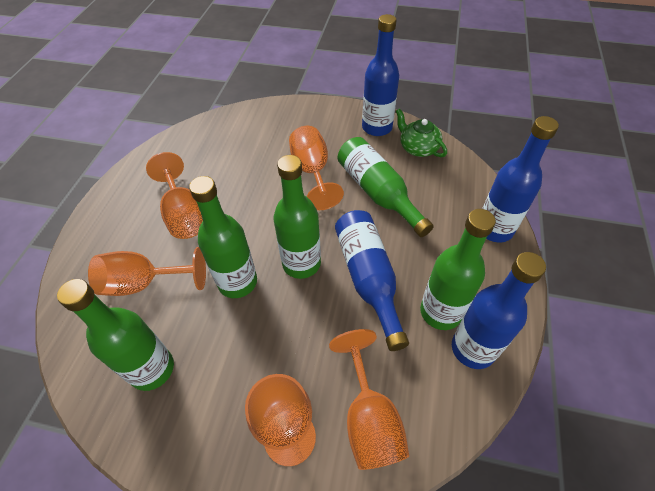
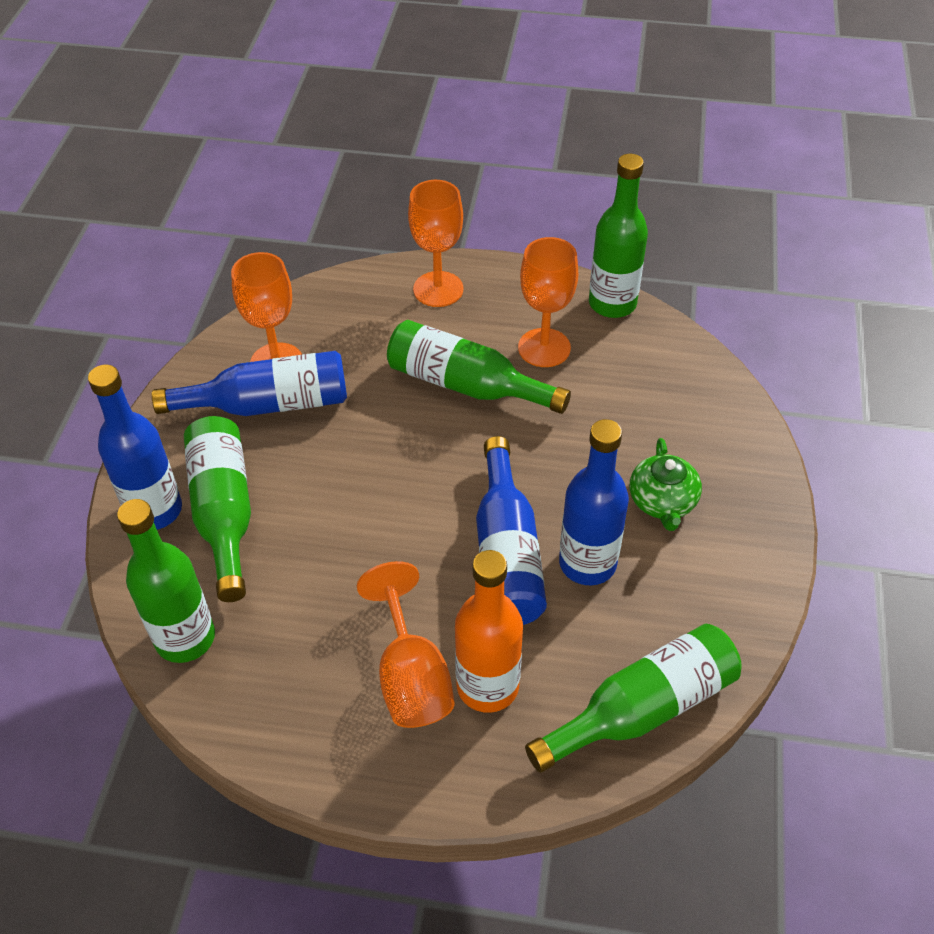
orange bottle: 0 -> 1
orange goblet: 5 -> 4

